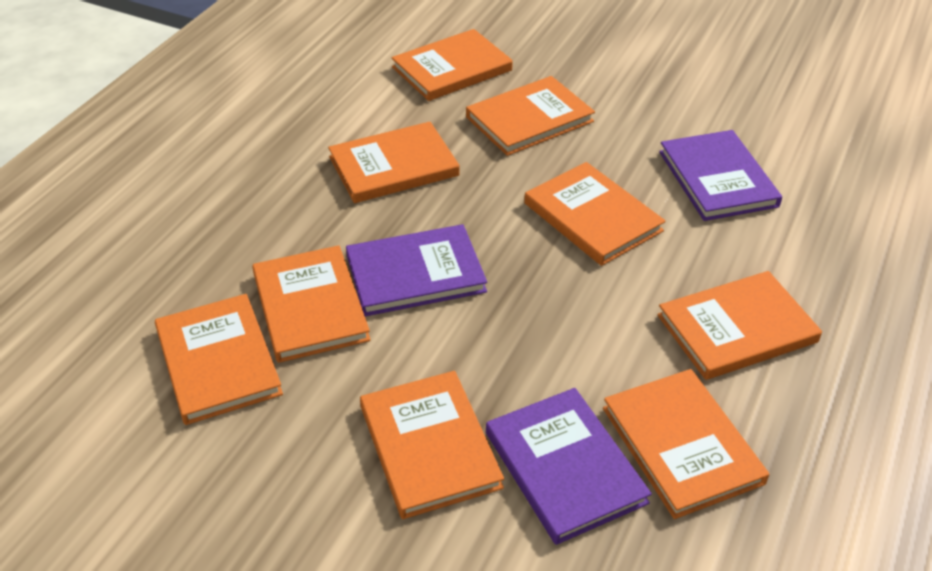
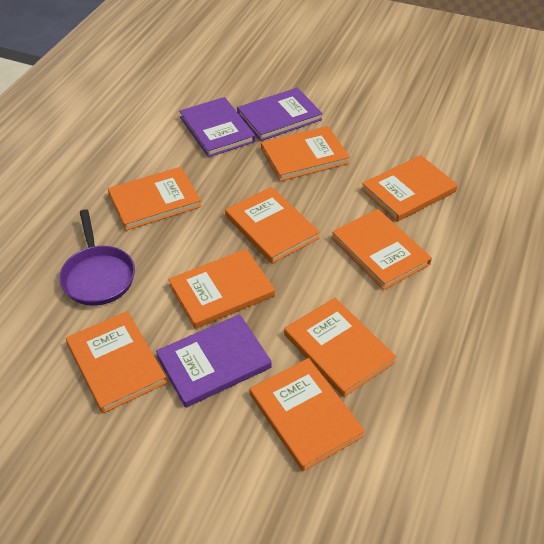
purple pan: 0 -> 1

